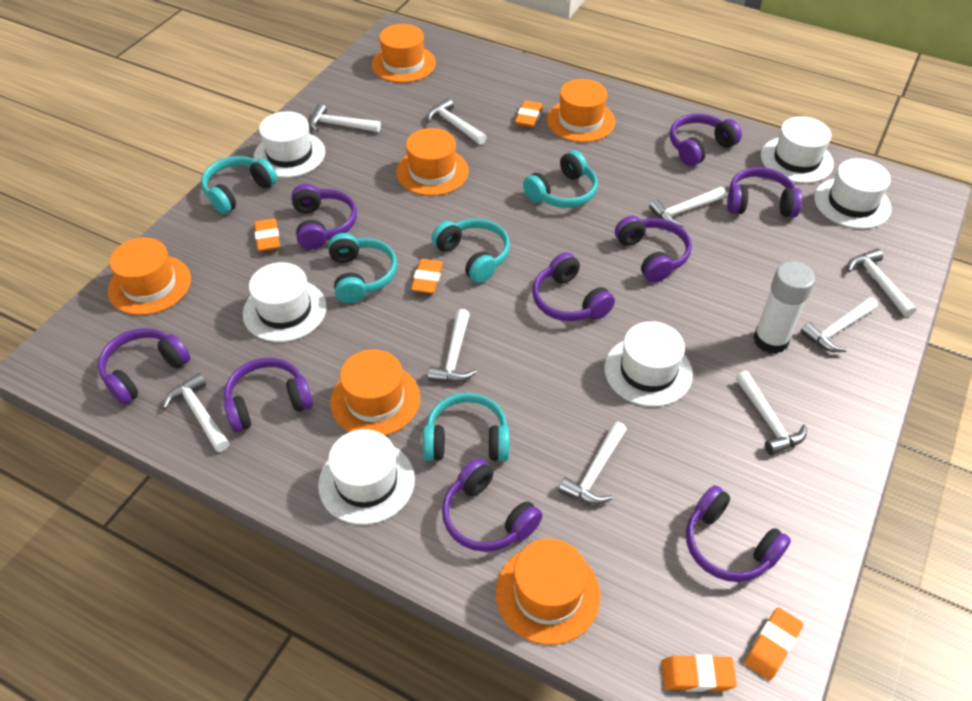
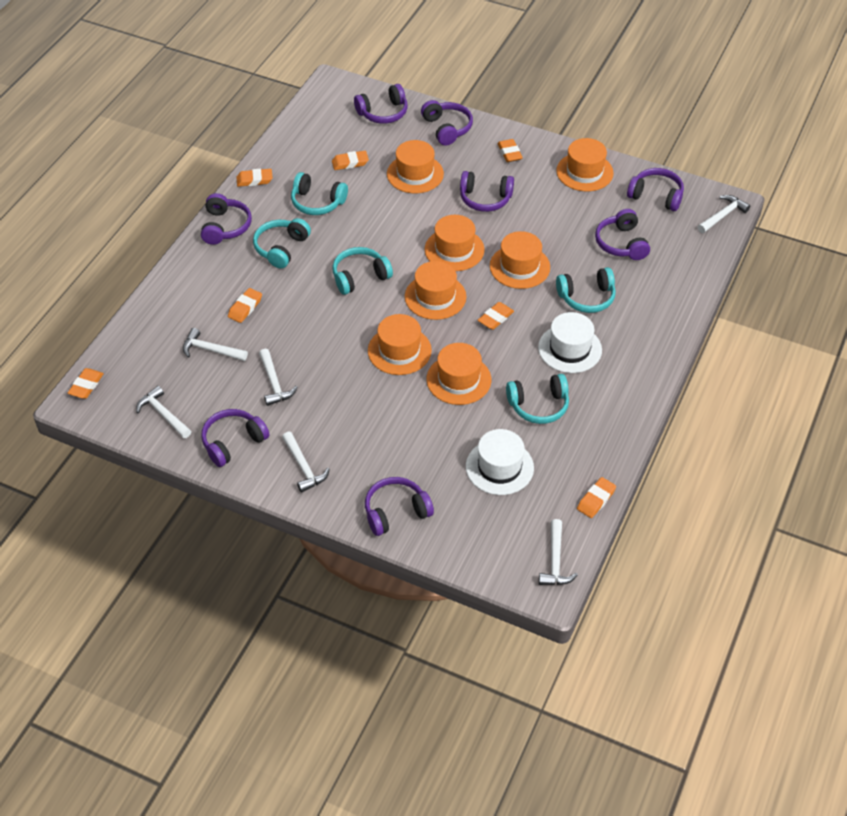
orange eraser: 5 -> 7
orange hat: 6 -> 7
purple headphones: 9 -> 8
white glue stick: 1 -> 0
white hammer: 9 -> 6
white hat: 6 -> 2

